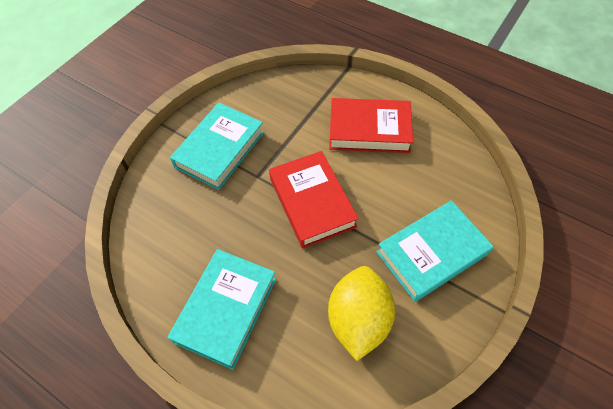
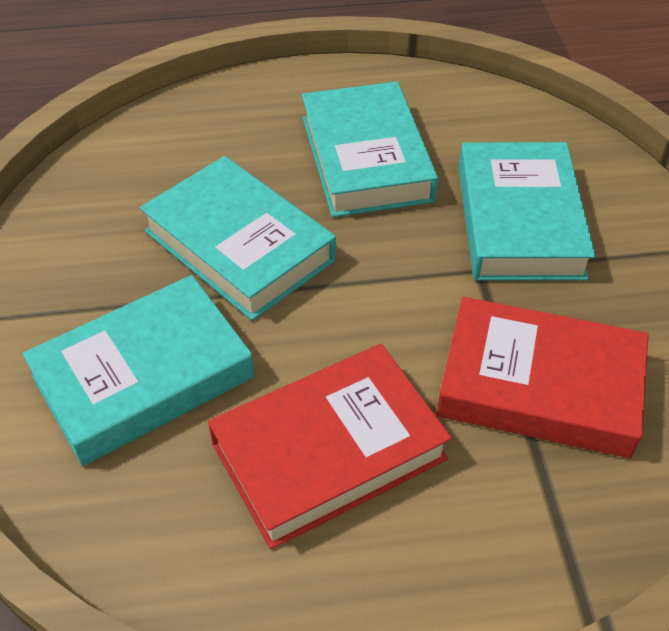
turquoise book: 3 -> 4
yellow lemon: 1 -> 0

